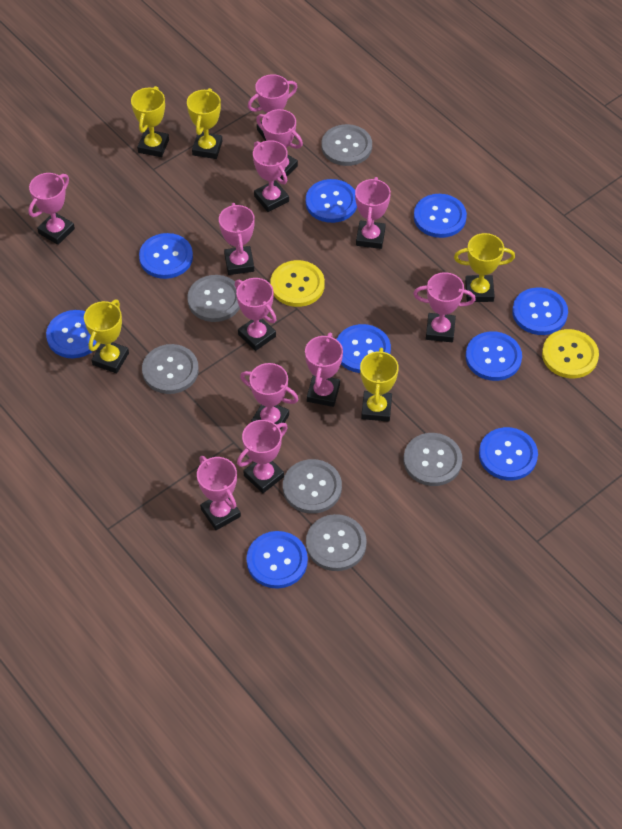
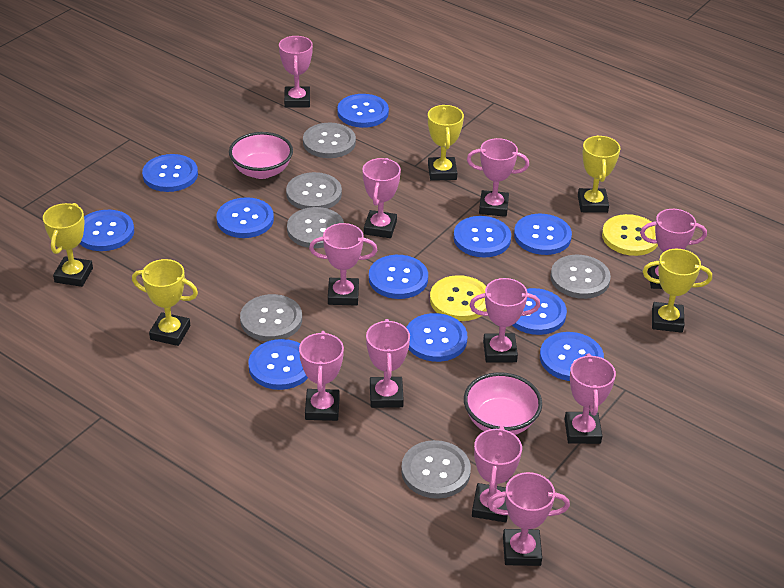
blue button: 9 -> 11
pink bowl: 0 -> 2
pink trophy: 12 -> 11

